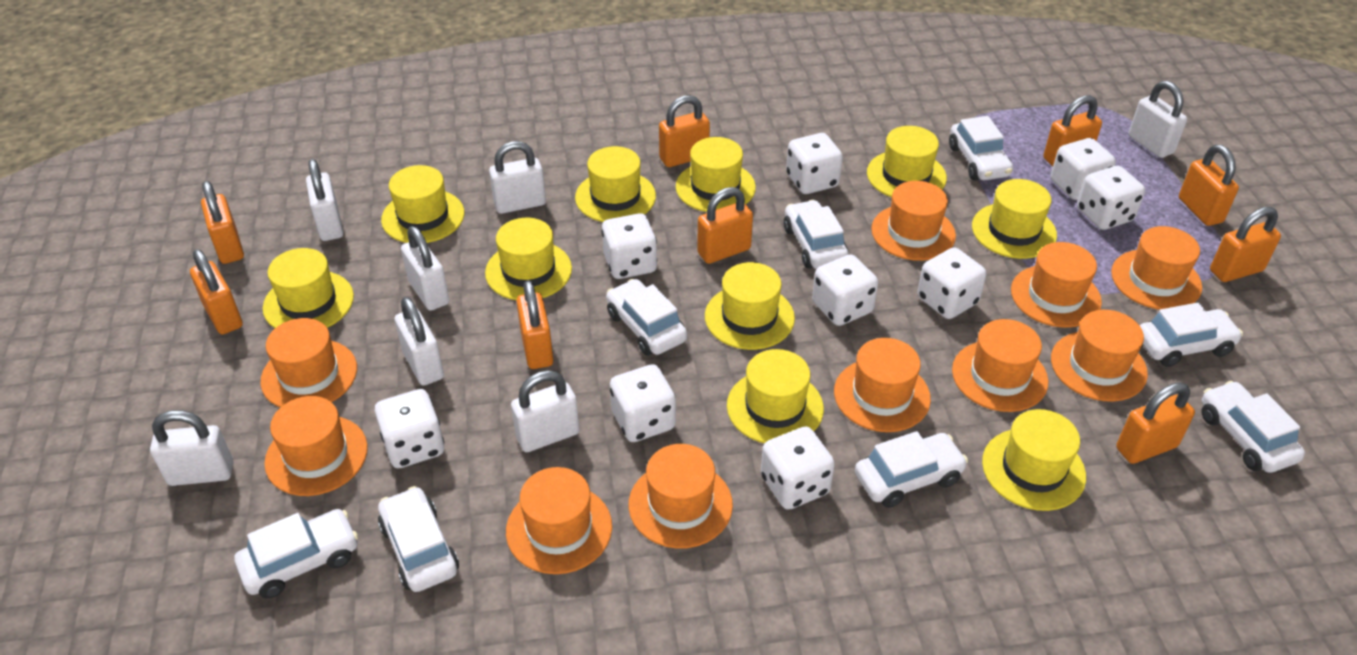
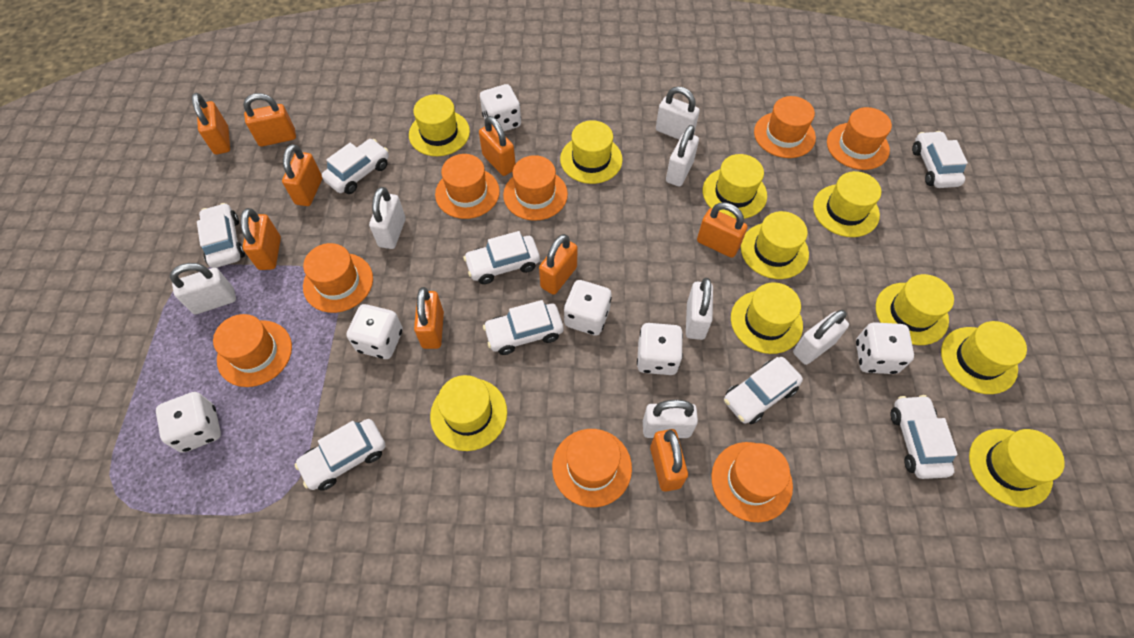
orange hat: 10 -> 8
white dice: 9 -> 6

